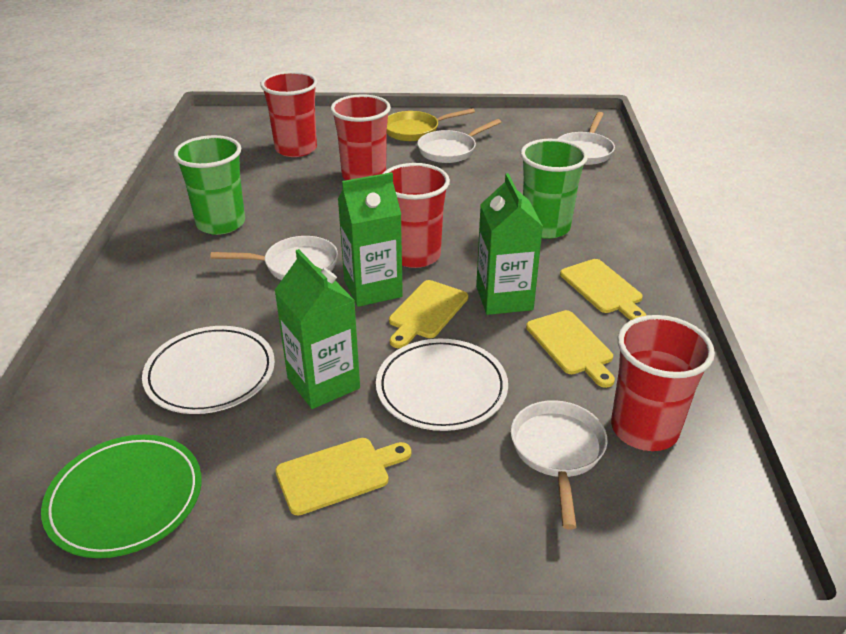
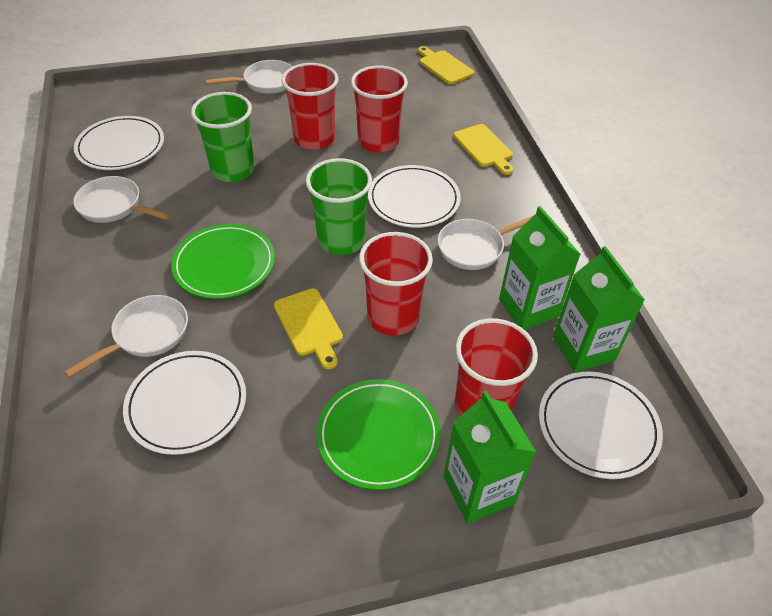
green plate: 1 -> 2
white plate: 2 -> 4
yellow cutting board: 4 -> 3
yellow pan: 1 -> 0

